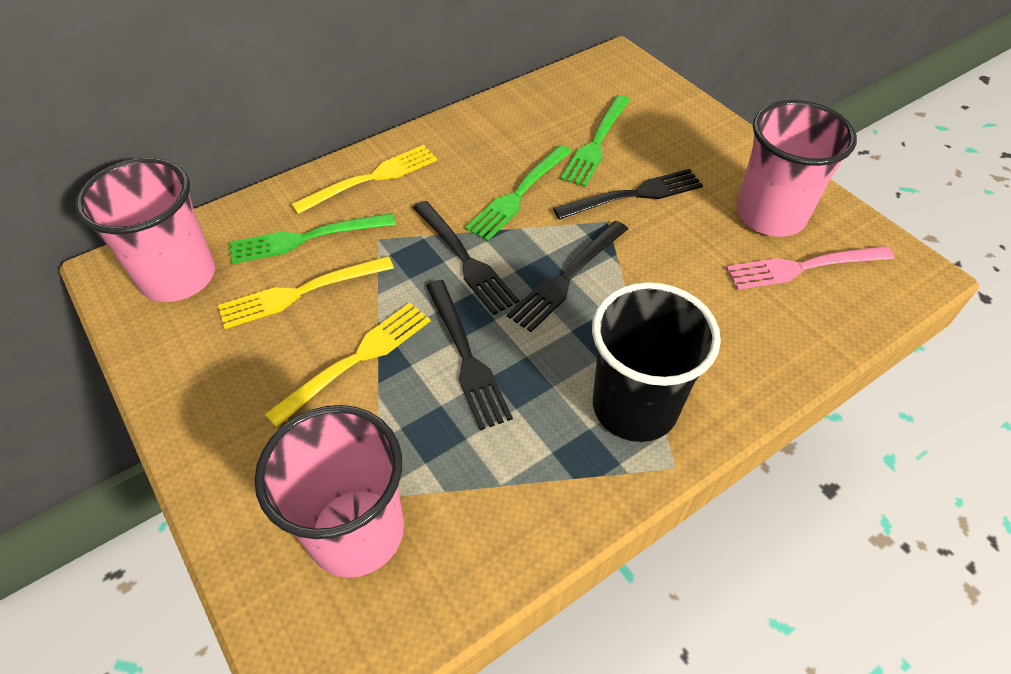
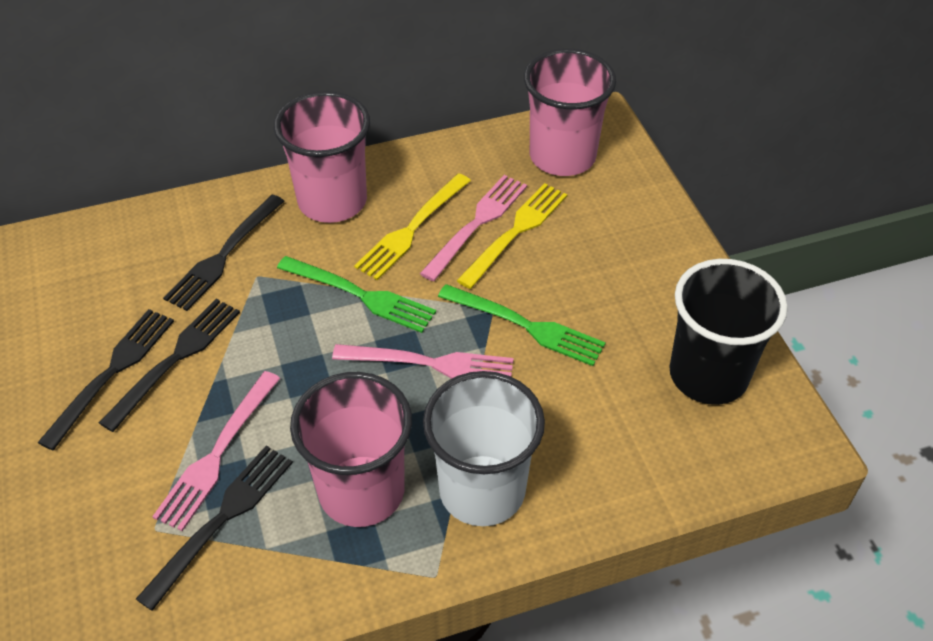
green fork: 3 -> 2
pink fork: 1 -> 3
white cup: 0 -> 1
yellow fork: 3 -> 2

